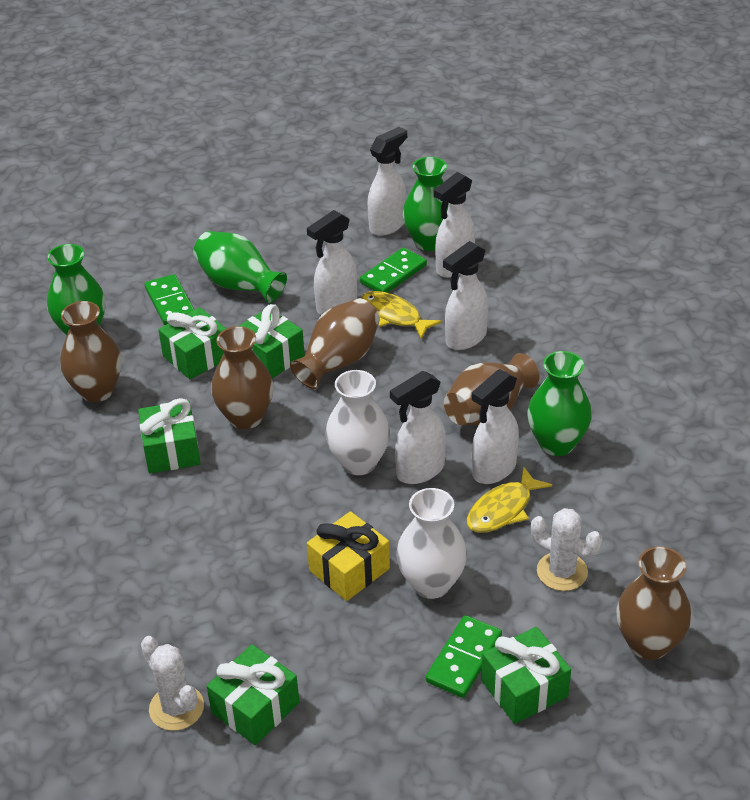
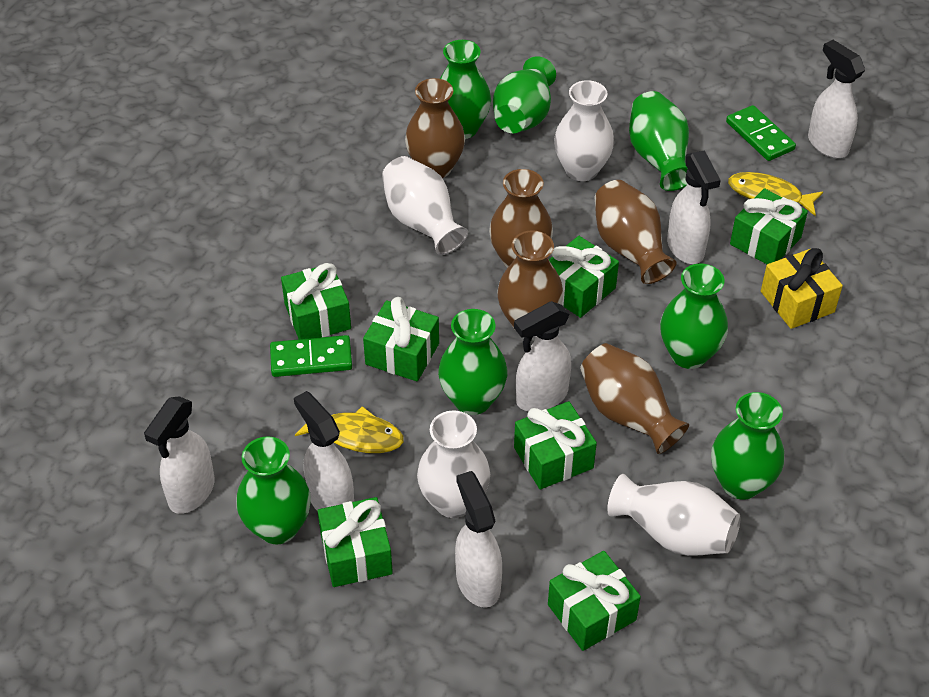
green domino: 3 -> 2
green gift: 5 -> 7
green vase: 4 -> 7
white cactus: 2 -> 0
white vase: 2 -> 4

